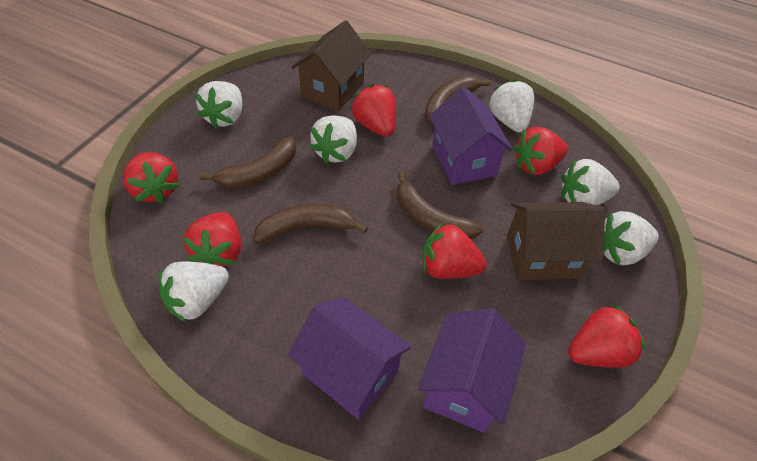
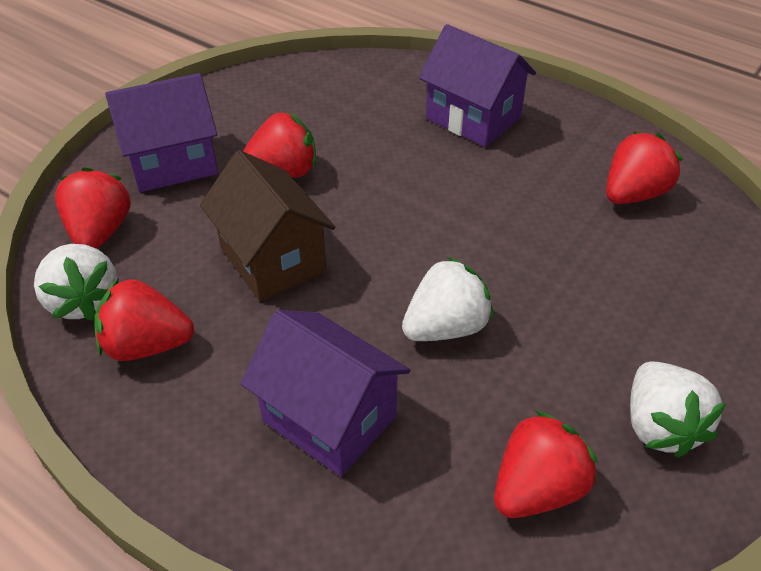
brown banana: 4 -> 0
brown house: 2 -> 1
red strawberry: 6 -> 5
white strawberry: 6 -> 3

